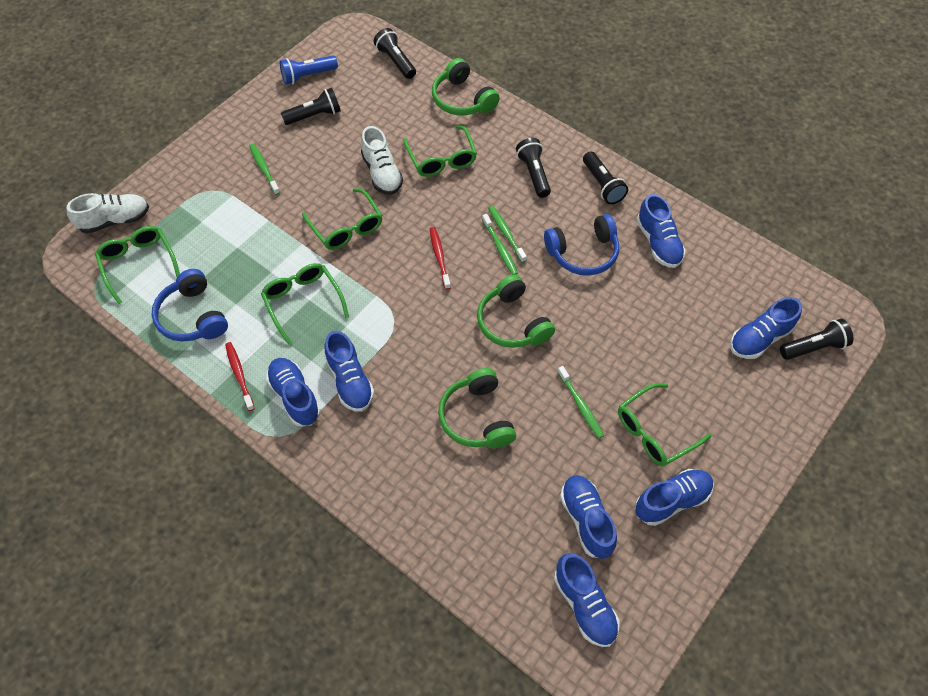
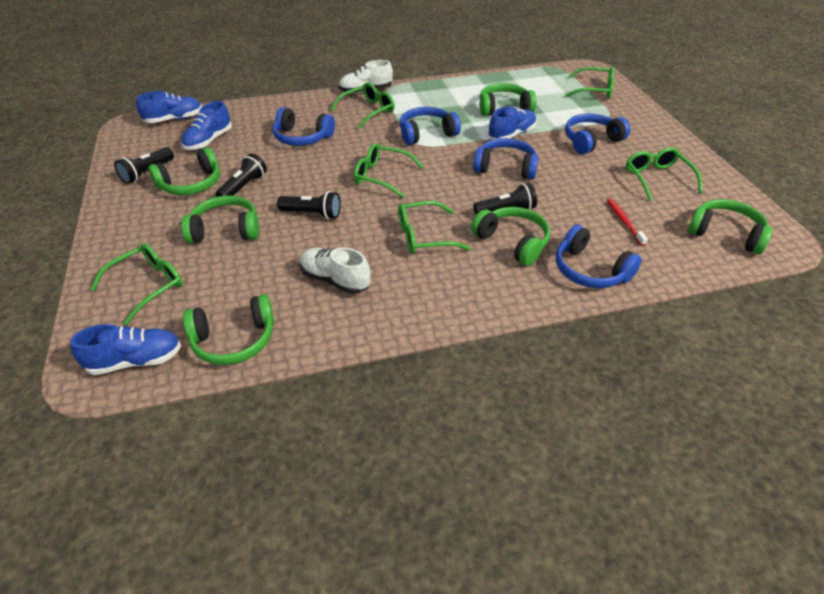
black flashlight: 5 -> 4
blue flashlight: 1 -> 0
blue headphones: 2 -> 5
blue shoe: 7 -> 4
green glasses: 5 -> 6
green headphones: 3 -> 6
green toothbrush: 4 -> 0
red toothbrush: 2 -> 1

